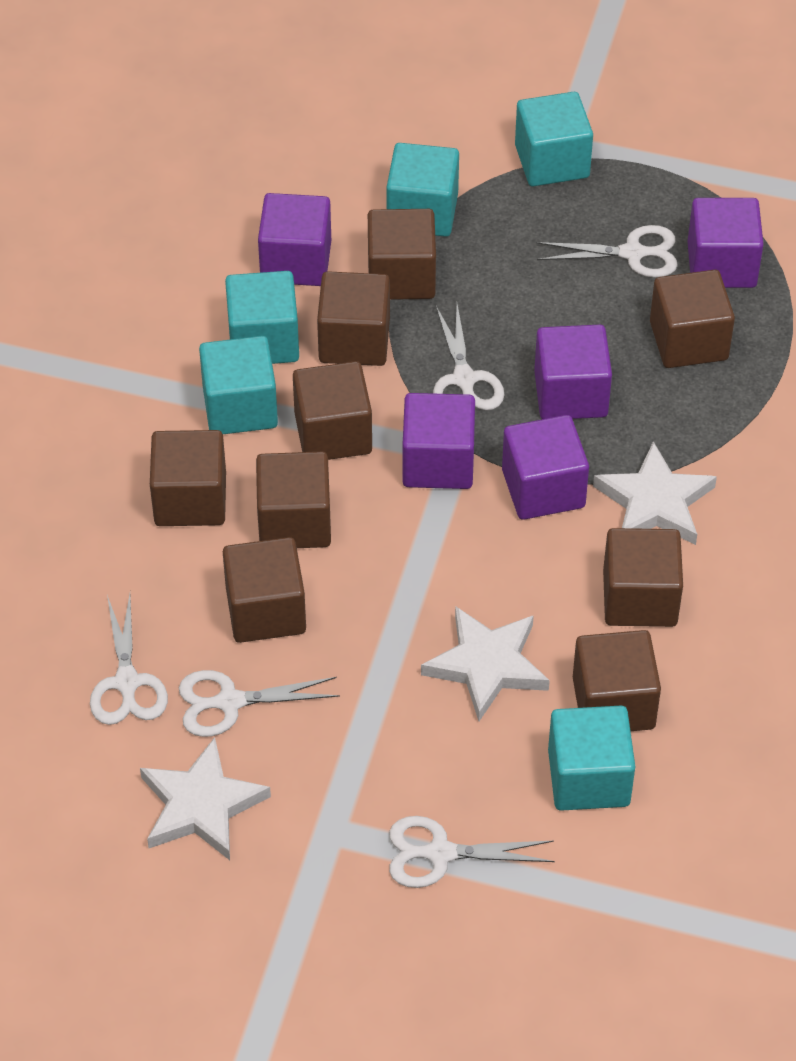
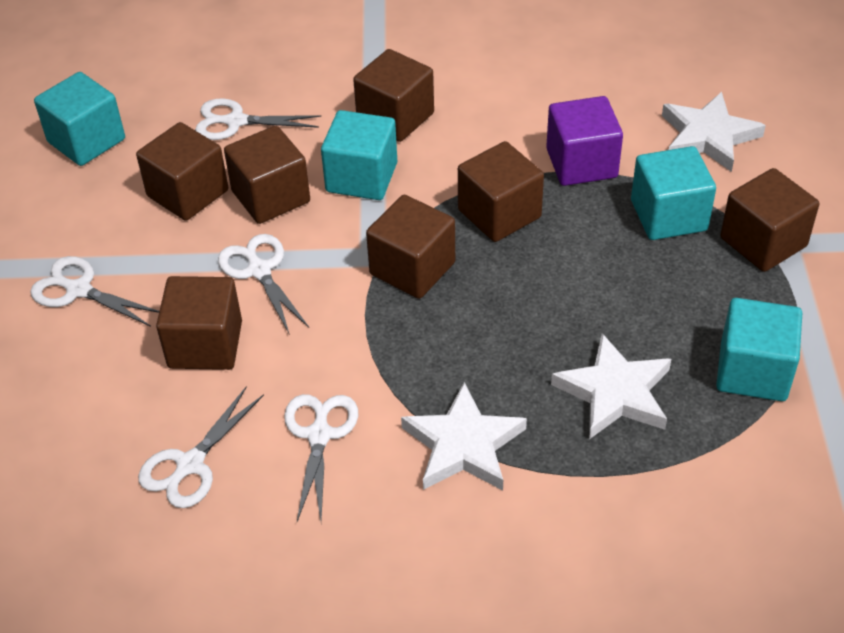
brown cube: 9 -> 7
purple cube: 5 -> 1
turquoise cube: 5 -> 4

